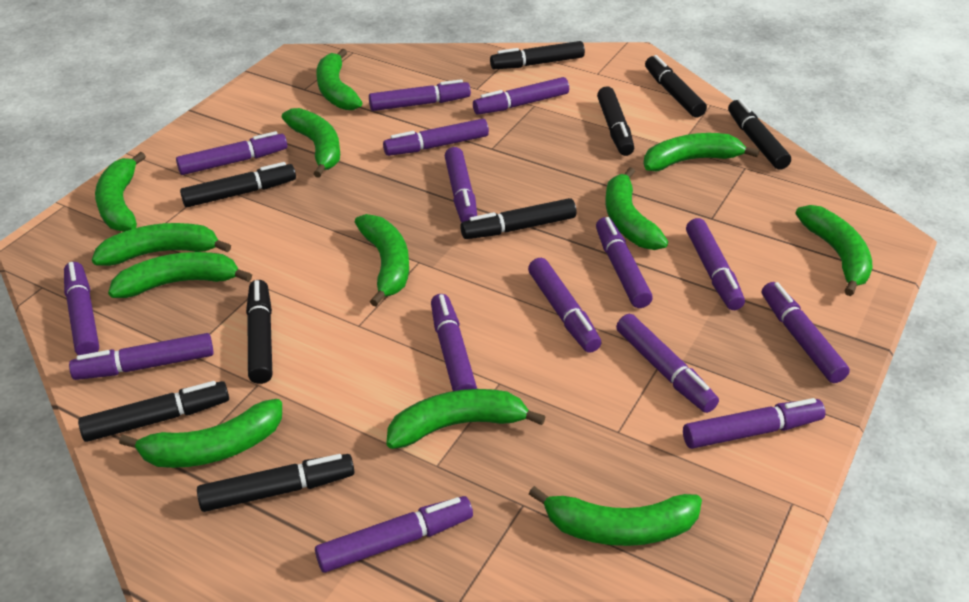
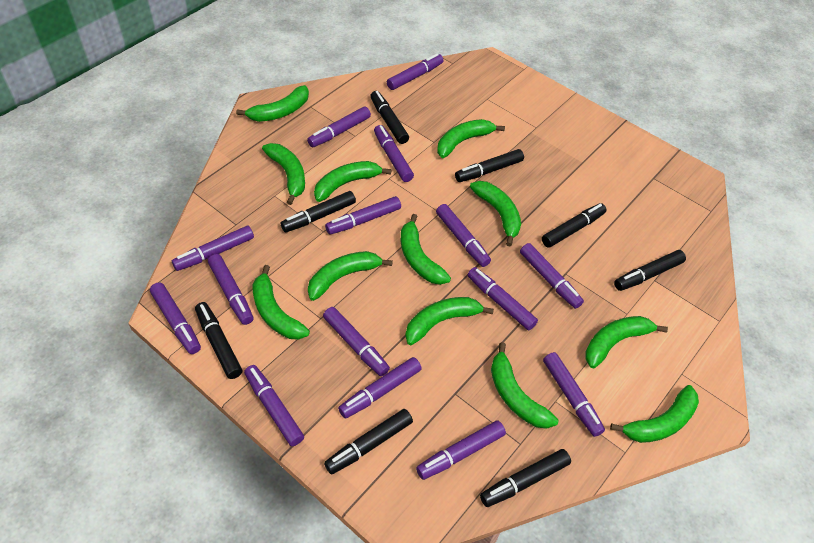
black marker: 9 -> 8

